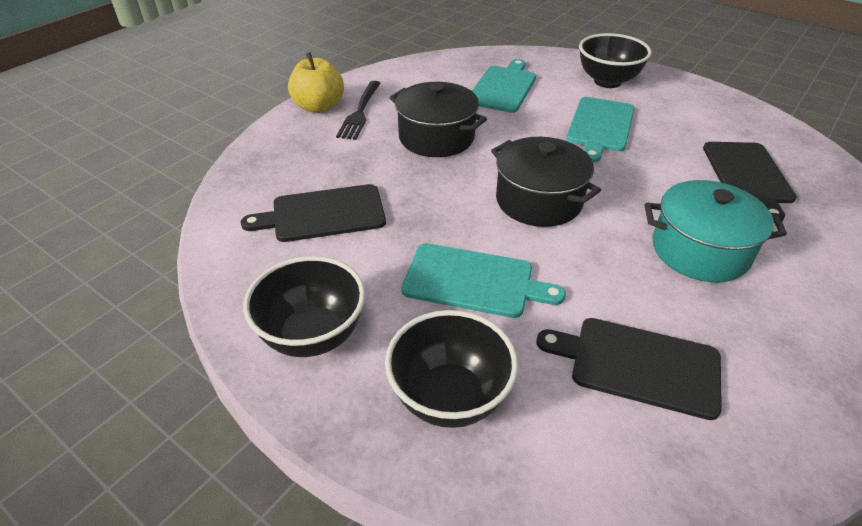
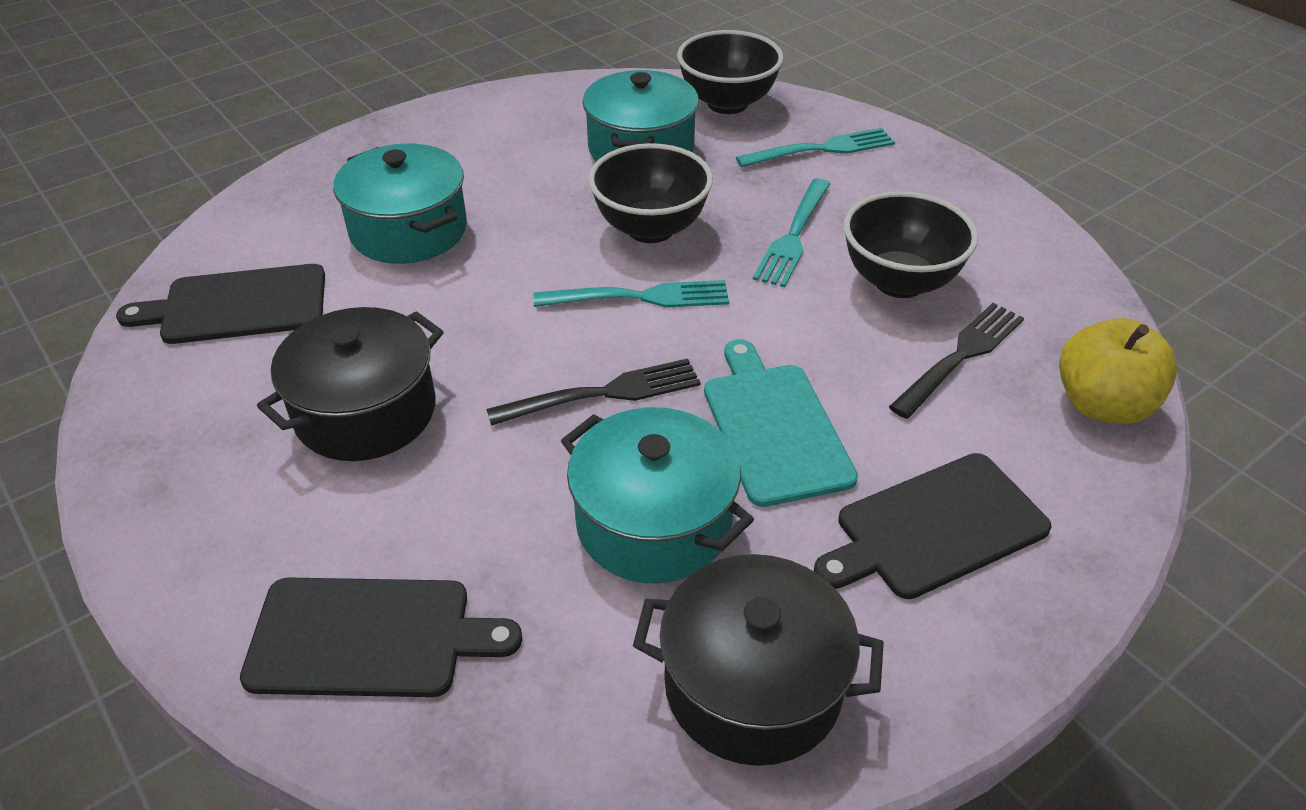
black fork: 1 -> 2
turquoise cutting board: 3 -> 1
turquoise fork: 0 -> 3
turquoise pot: 1 -> 3

